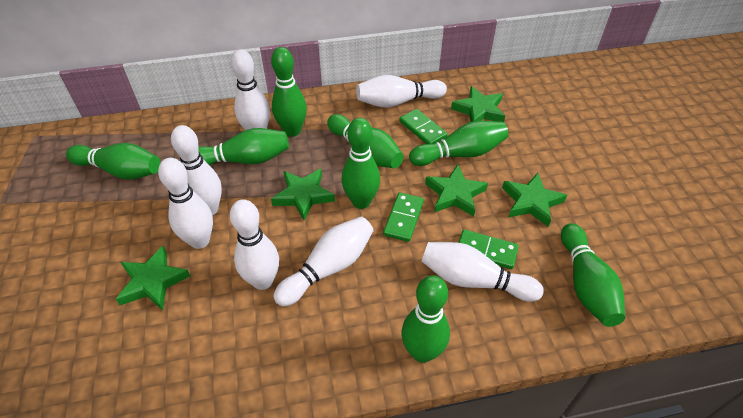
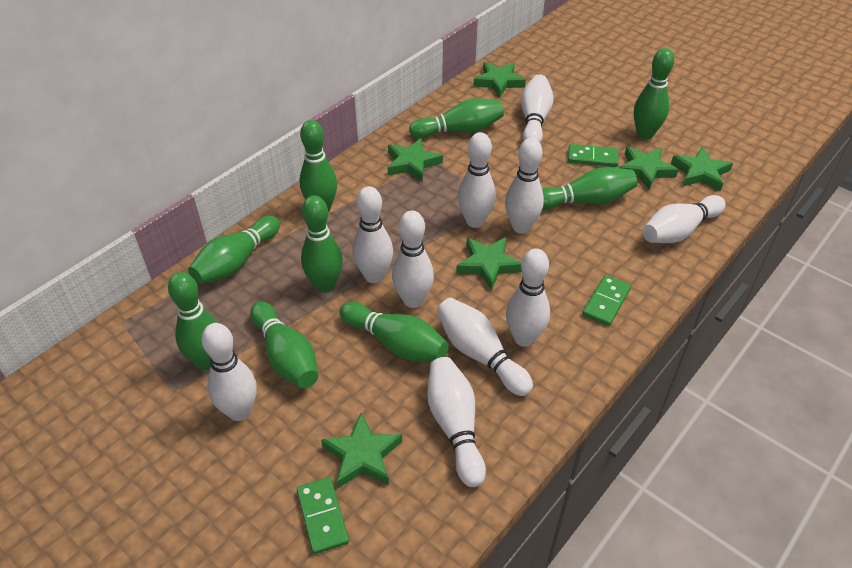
green bowling pin: 8 -> 9
green star: 5 -> 6
white bowling pin: 7 -> 10

